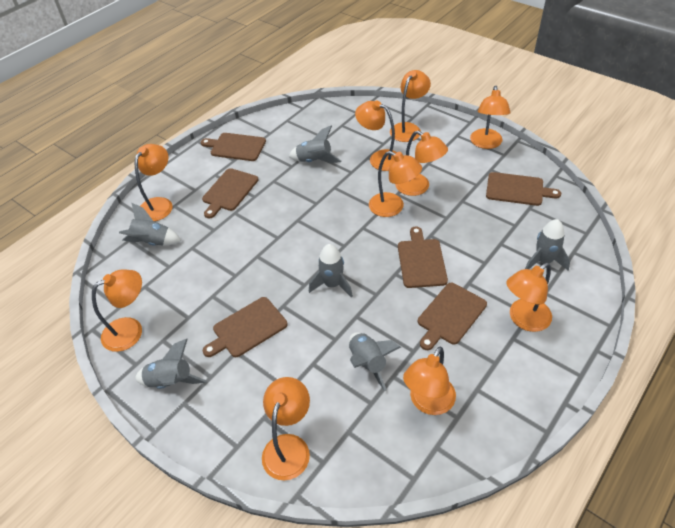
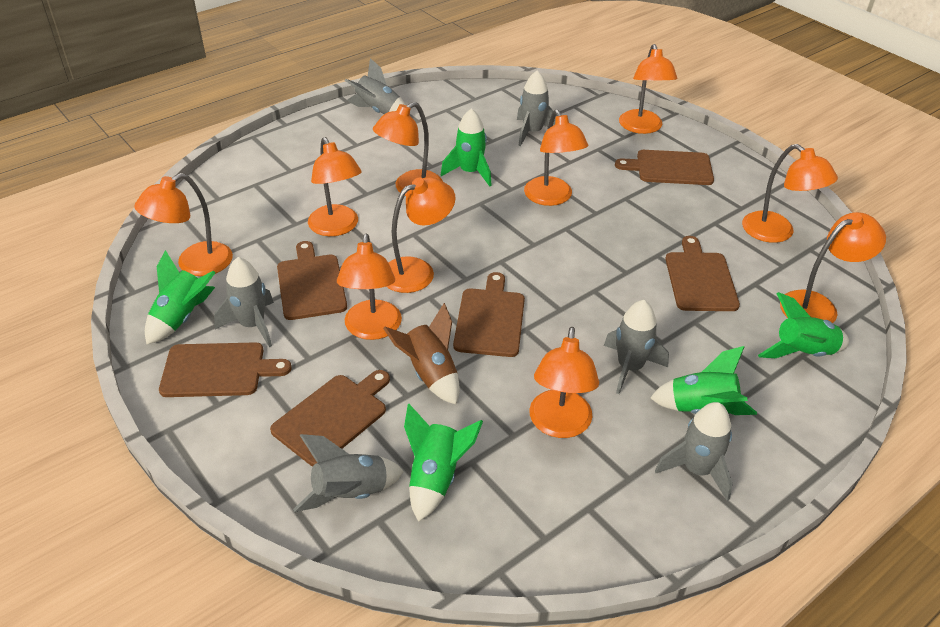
brown rocket: 0 -> 1
green rocket: 0 -> 5

